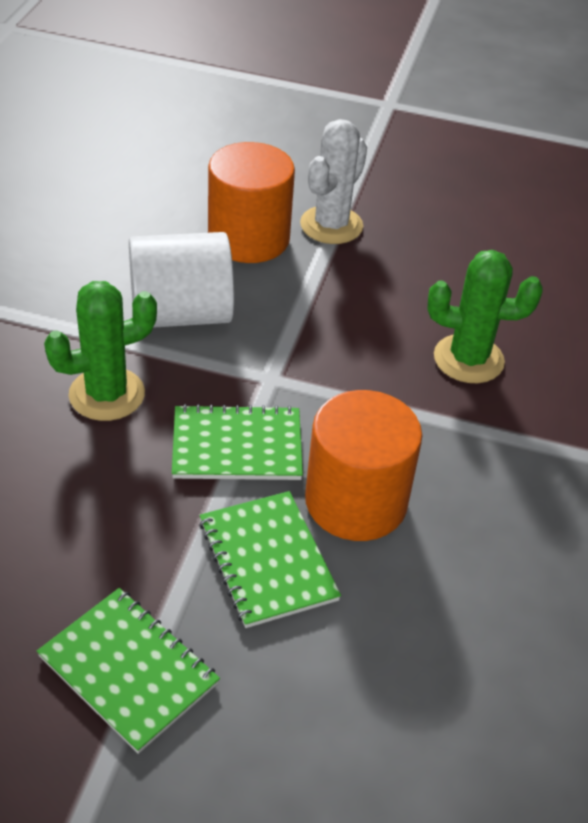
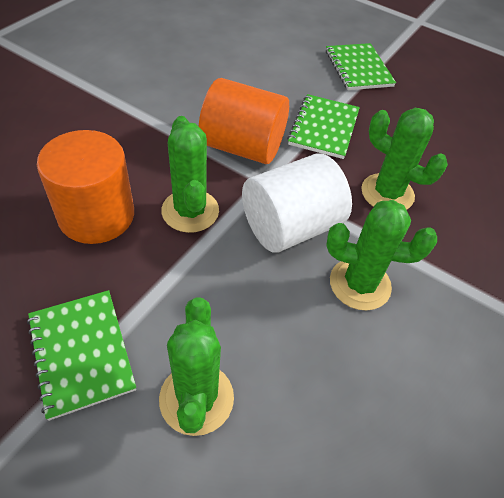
green cactus: 2 -> 4
white cactus: 1 -> 0

